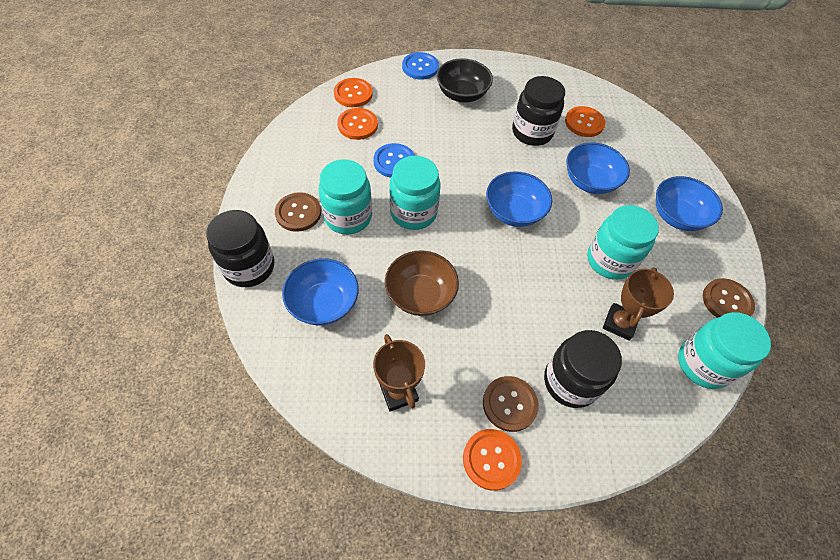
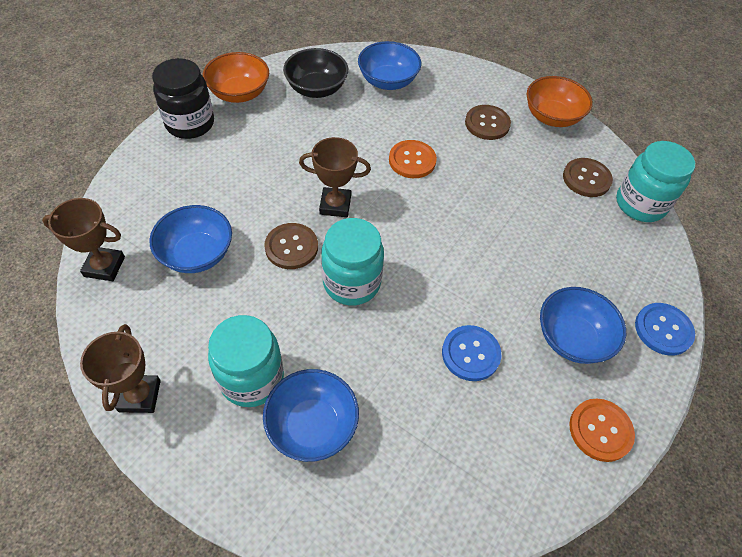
black jar: 3 -> 1
brown bowl: 1 -> 0
brown trophy: 2 -> 3
orange bowl: 0 -> 2
orange button: 4 -> 2
turquoise jar: 4 -> 3

